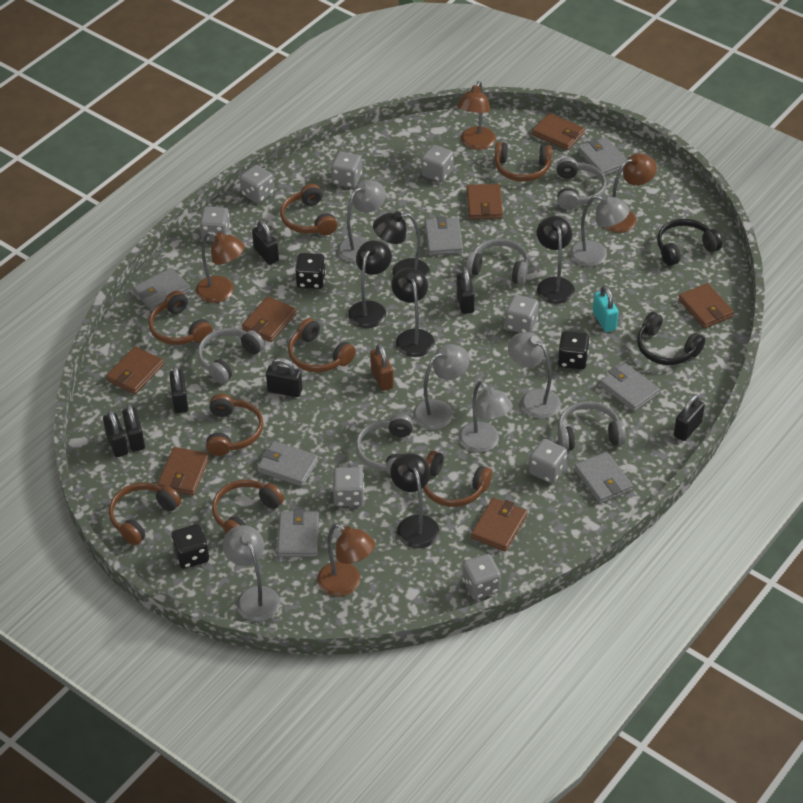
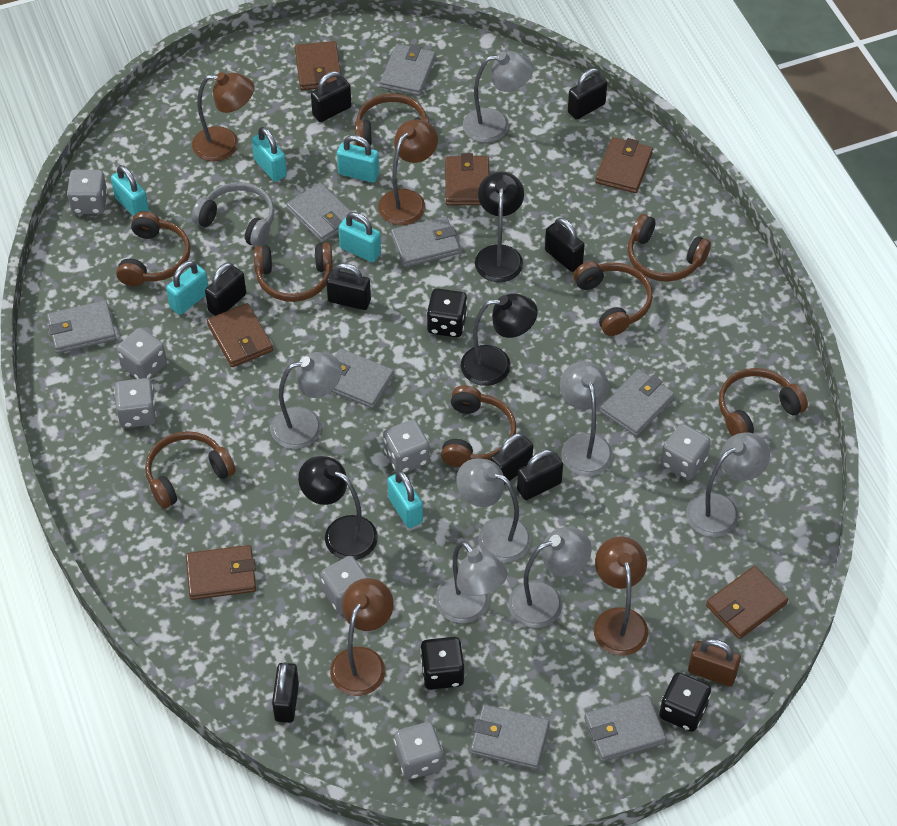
black headphones: 2 -> 0
black lamp: 5 -> 3
black padlock: 7 -> 8
brown wallet: 7 -> 6
grey dice: 8 -> 7
grey headphones: 5 -> 1
grey lamp: 6 -> 7
grey wallet: 7 -> 8
turquoise padlock: 1 -> 6

